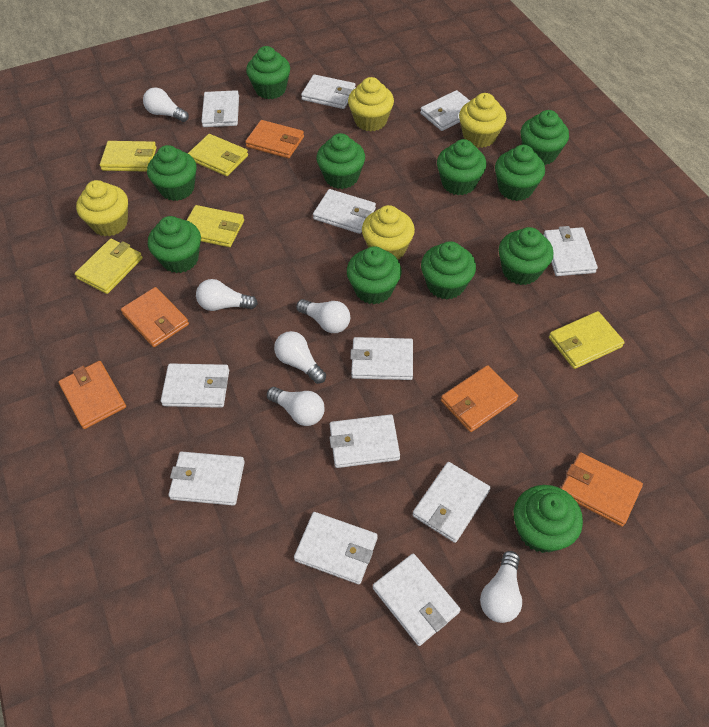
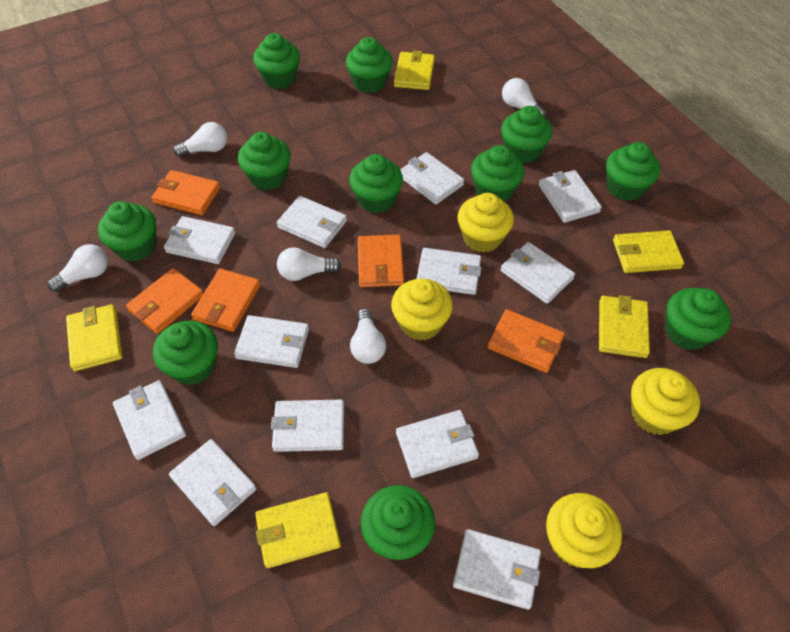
white light bulb: 6 -> 5

